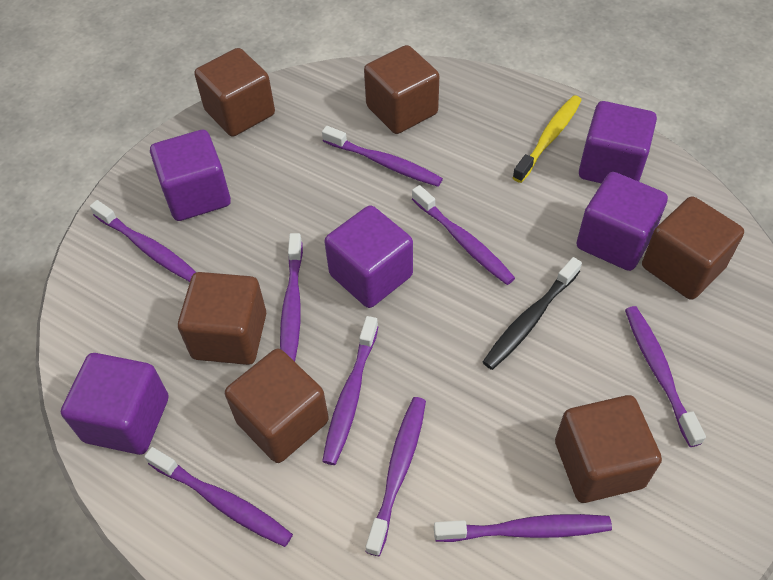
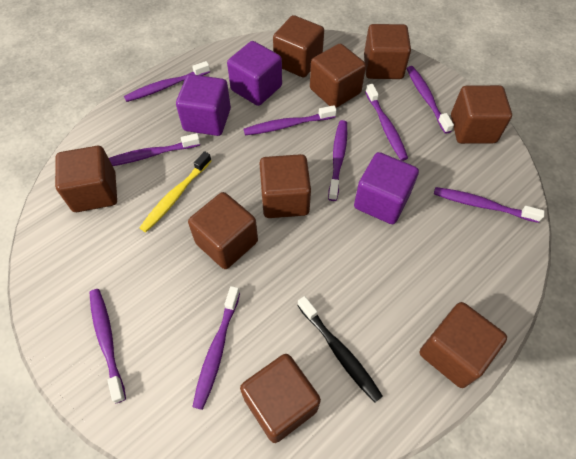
brown cube: 6 -> 9
purple cube: 5 -> 3

